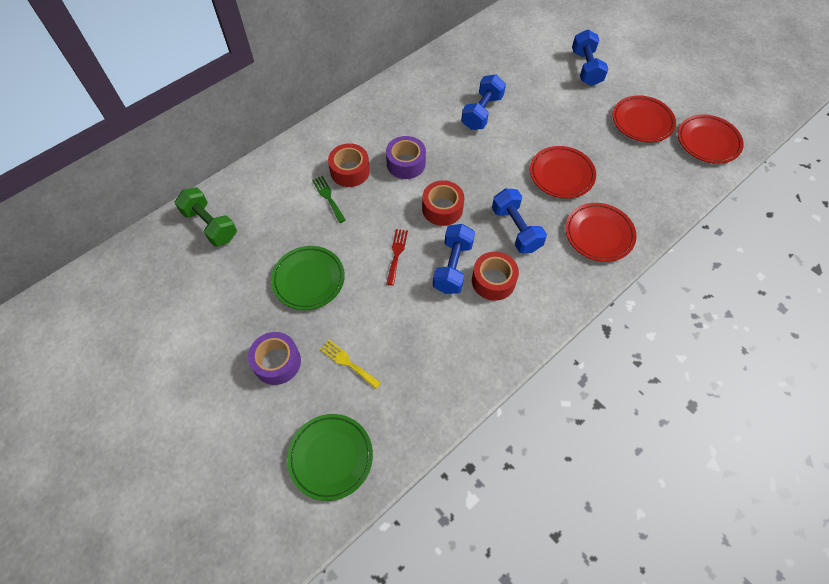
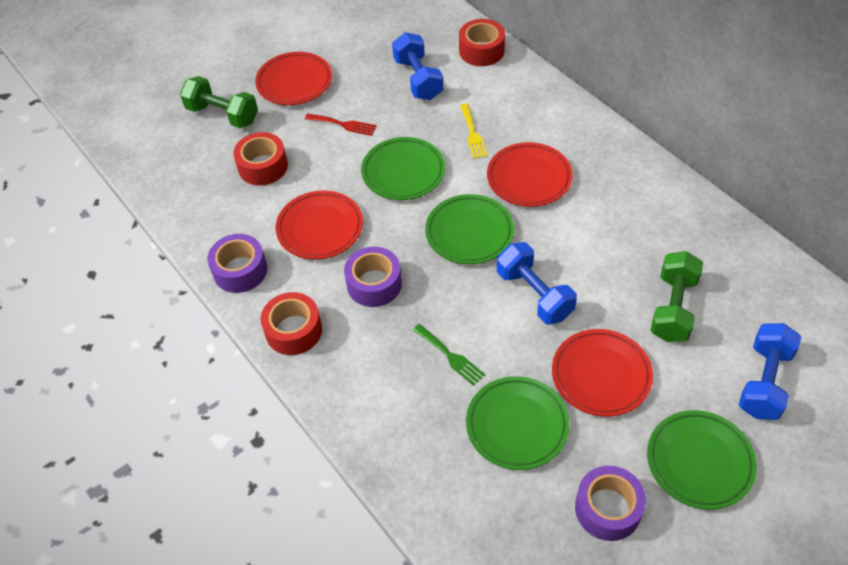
blue dumbbell: 4 -> 3
green dumbbell: 1 -> 2
green plate: 2 -> 4
purple tape: 2 -> 3

